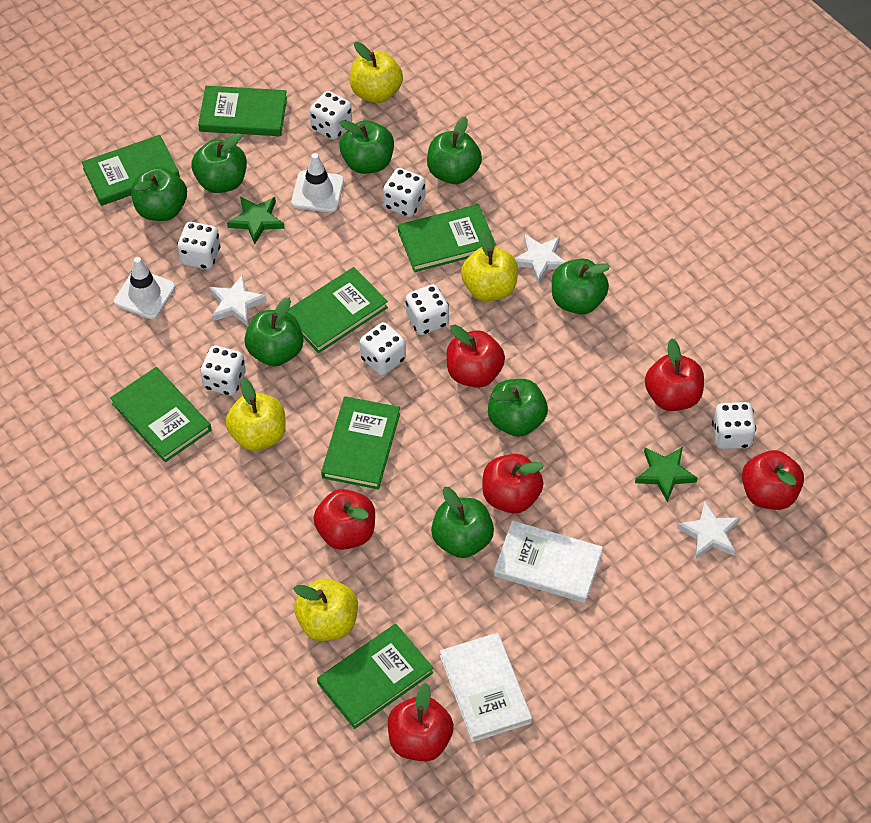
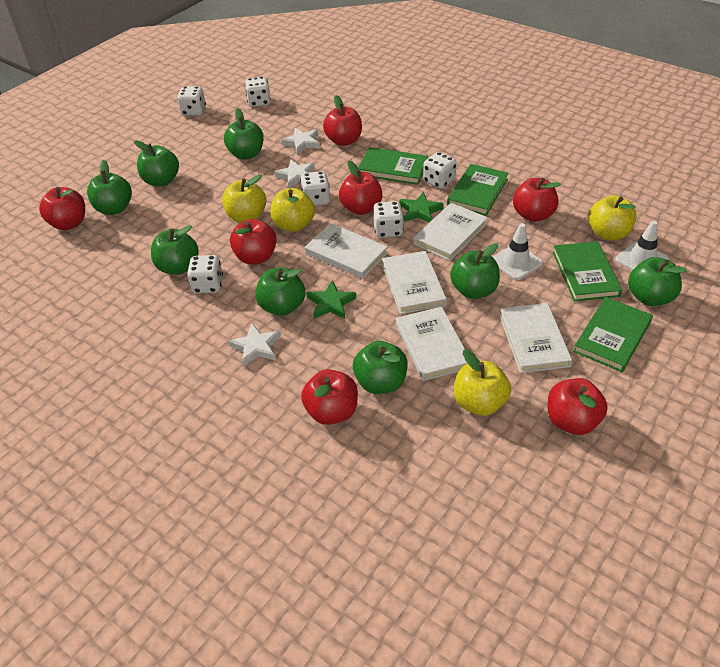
green book: 7 -> 4
red apple: 6 -> 7
white book: 2 -> 5
white dice: 7 -> 6

